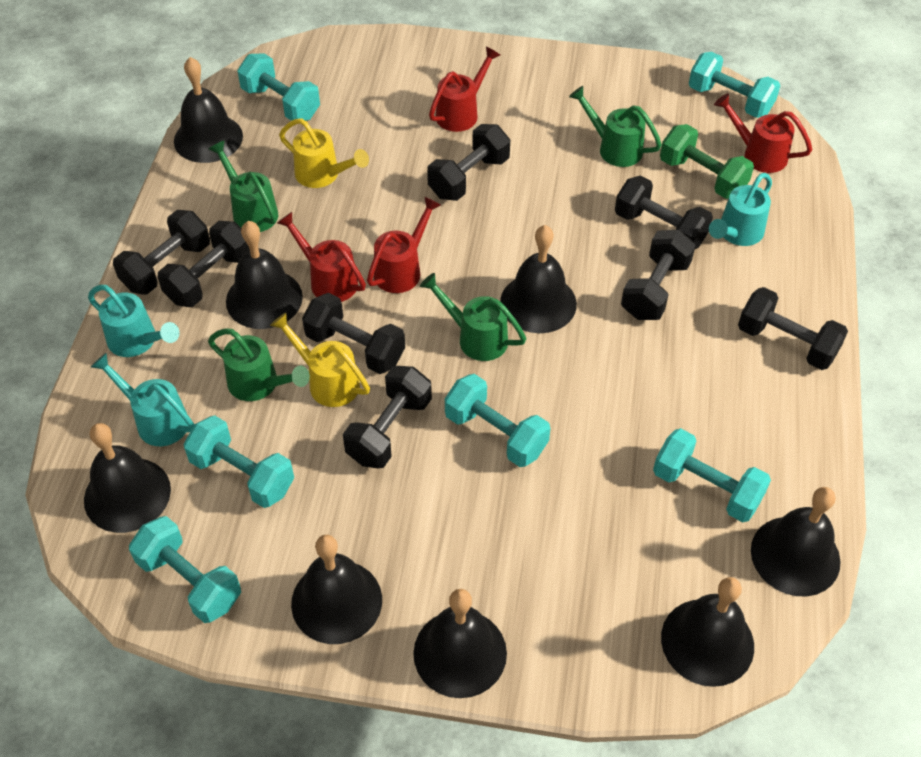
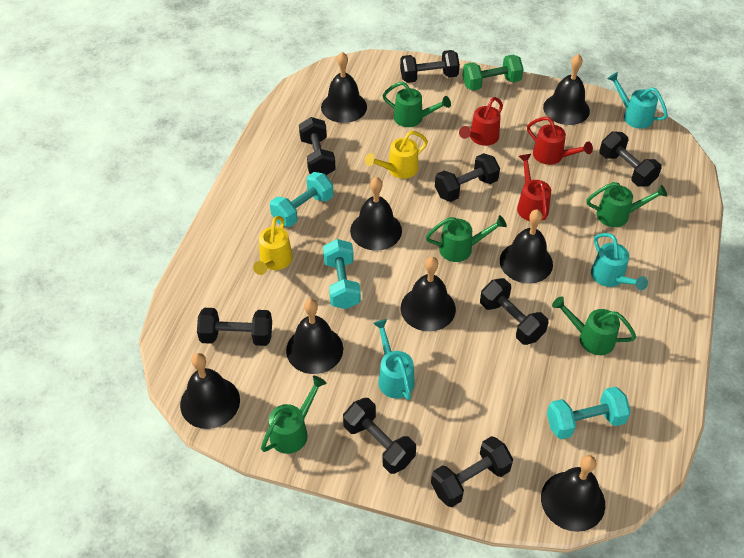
green watering can: 4 -> 5
red watering can: 4 -> 3
turquoise dumbbell: 6 -> 3

